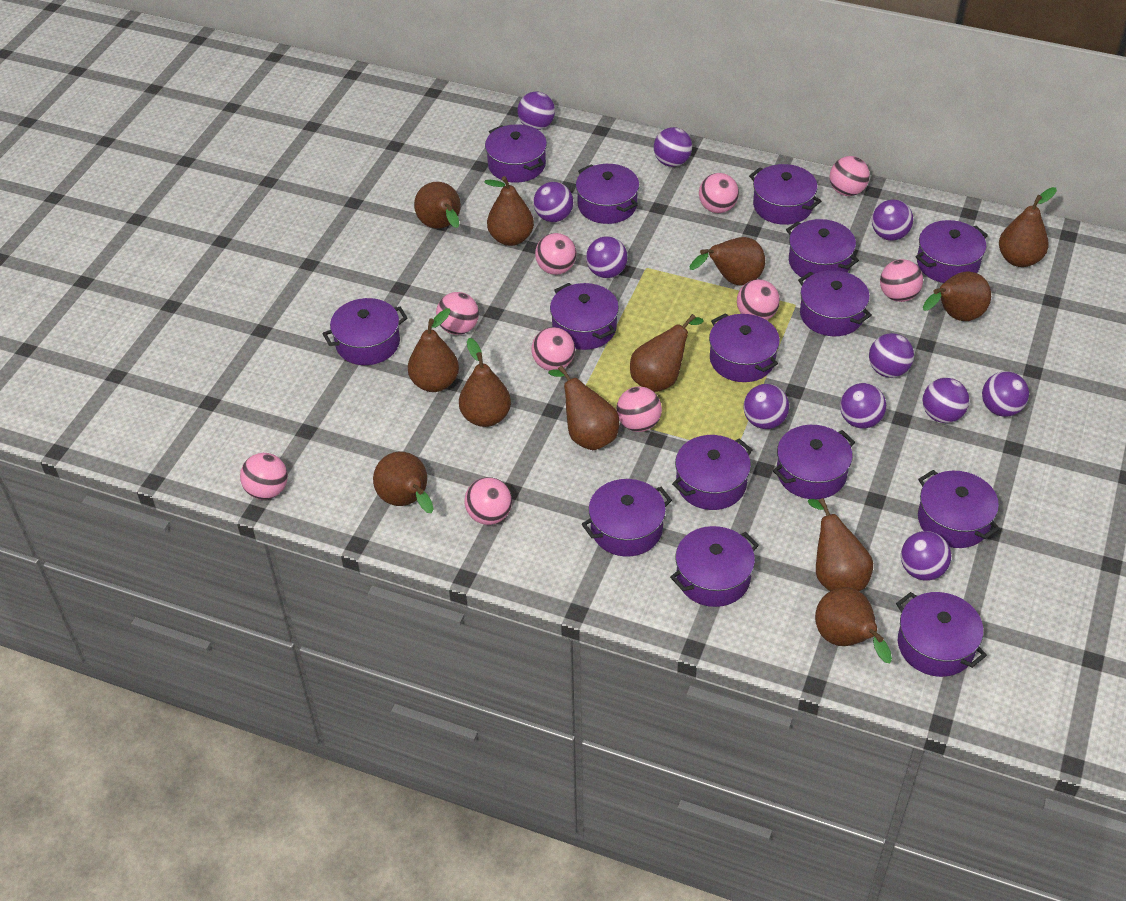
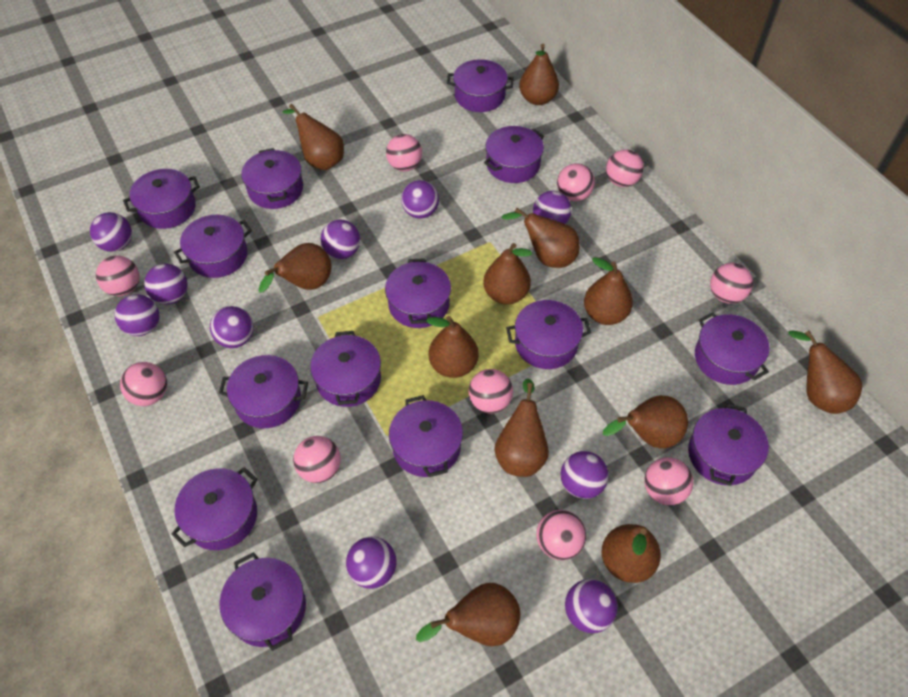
purple ball: 11 -> 10
purple pot: 15 -> 14

